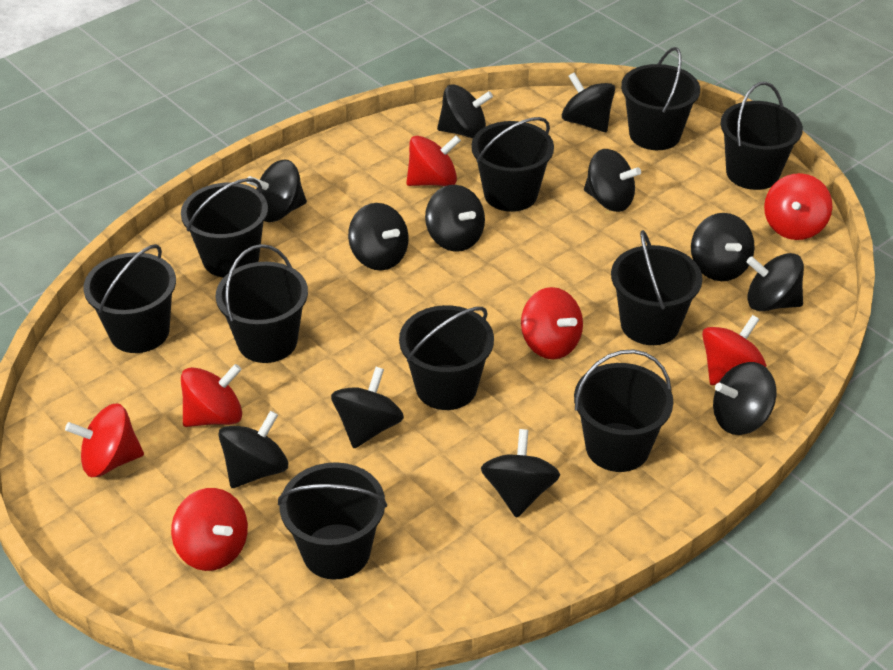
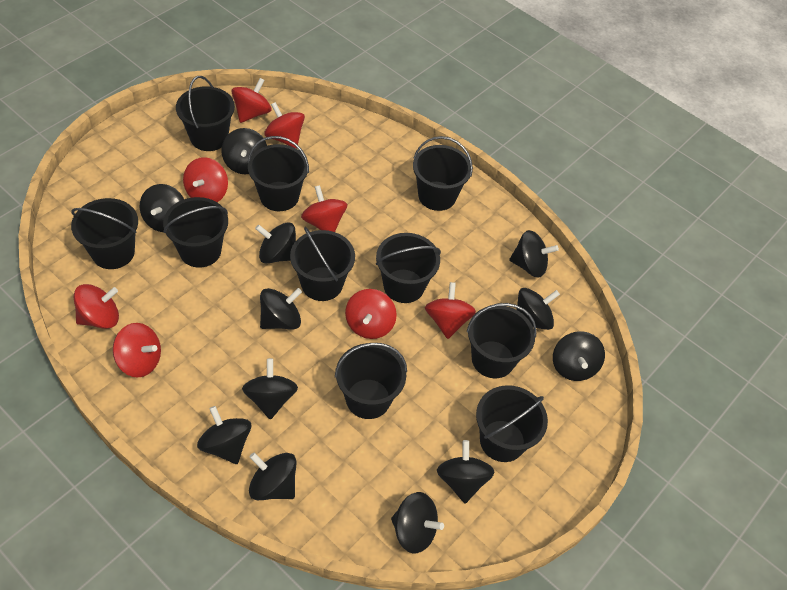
red spinning top: 7 -> 8

